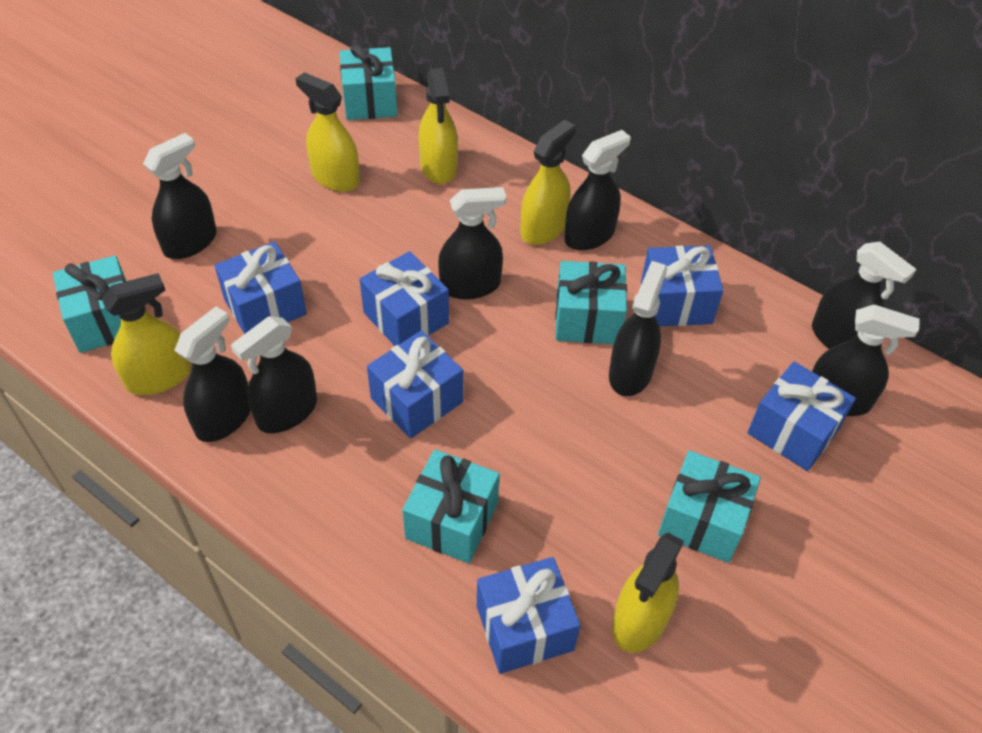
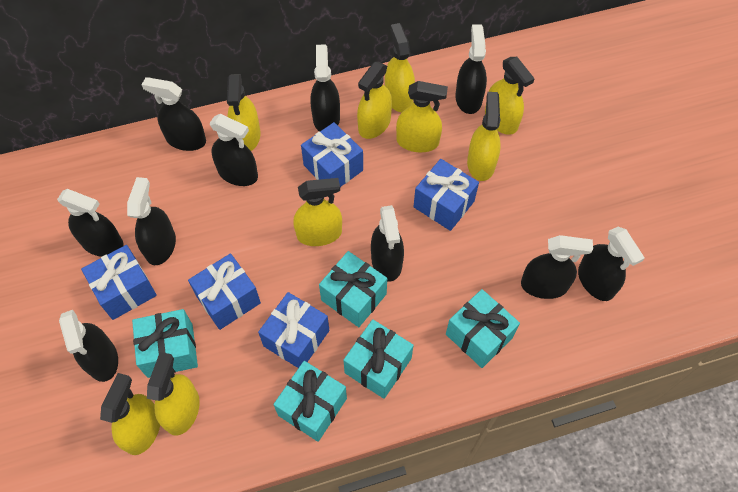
black spray bottle: 8 -> 10
blue gift: 6 -> 5
yellow spray bottle: 5 -> 9

